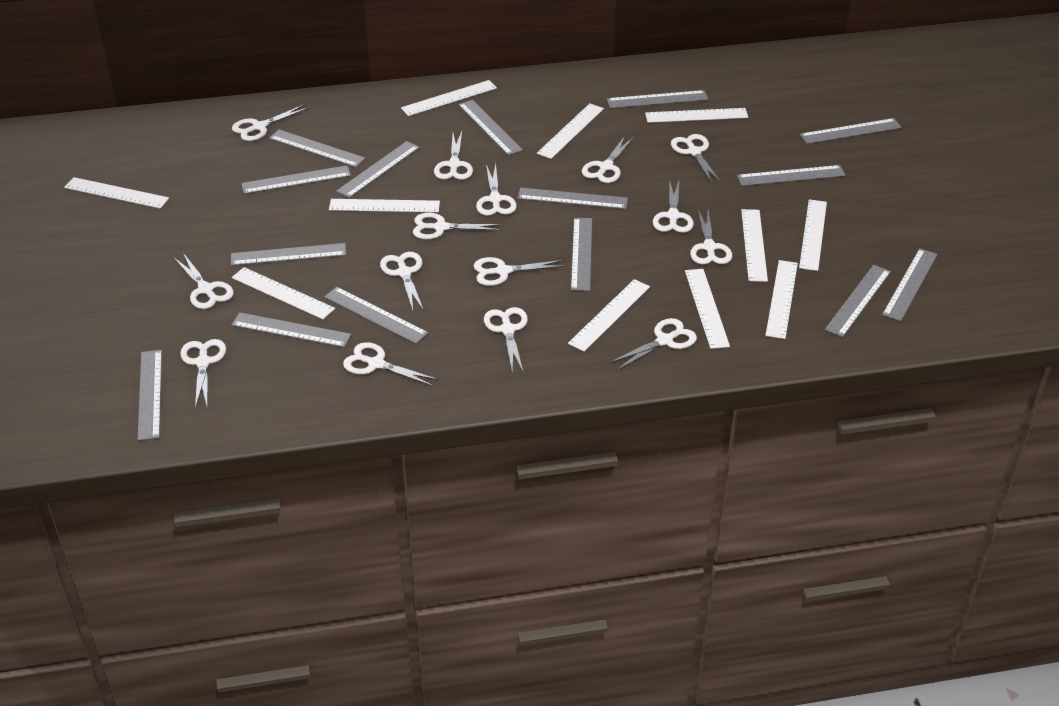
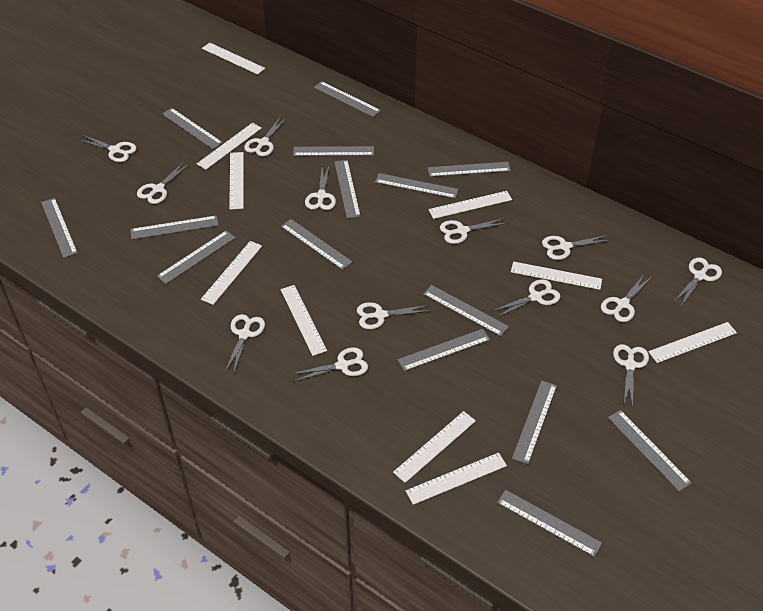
white ruler: 11 -> 10
white scissors: 15 -> 13

